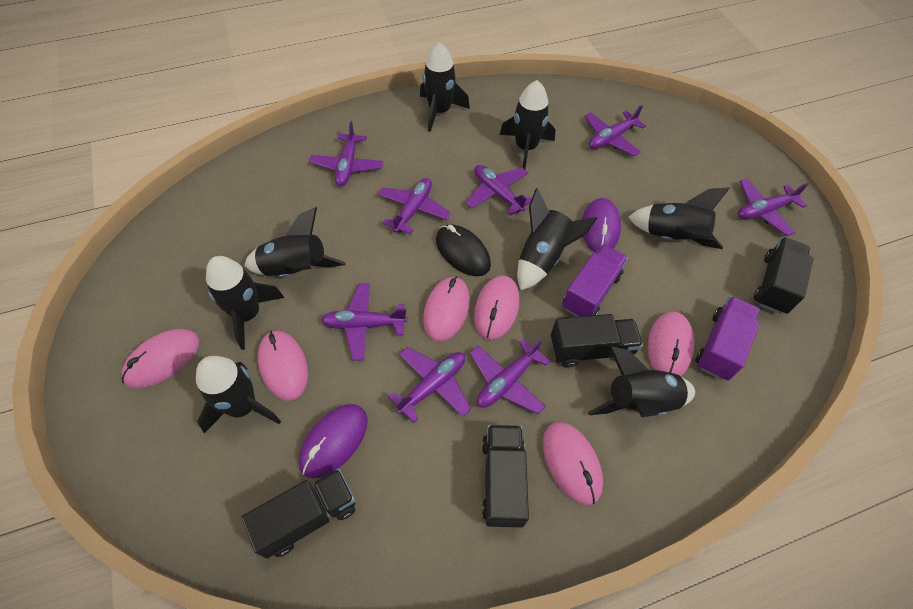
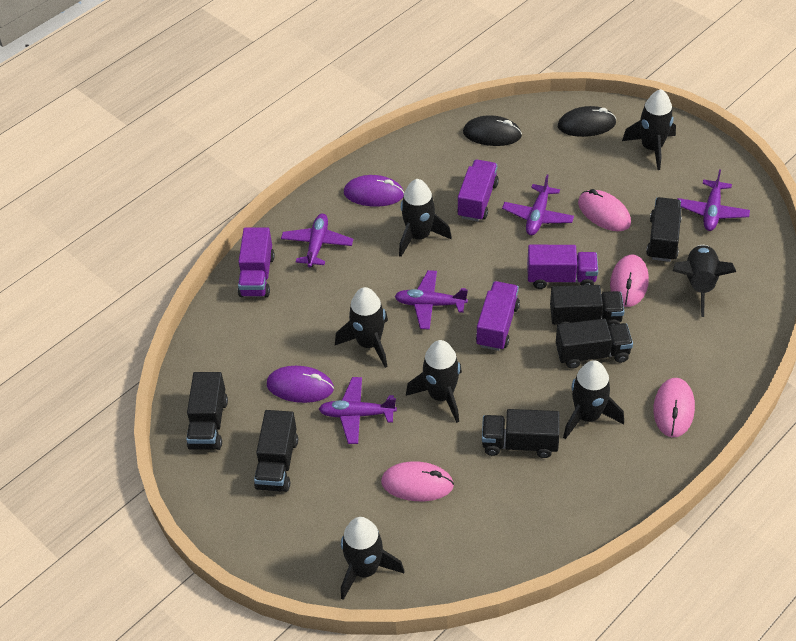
black mouse: 1 -> 2
black rocket: 8 -> 7
black truck: 4 -> 6
pink mouse: 6 -> 4
purple plane: 8 -> 5
purple truck: 2 -> 4

